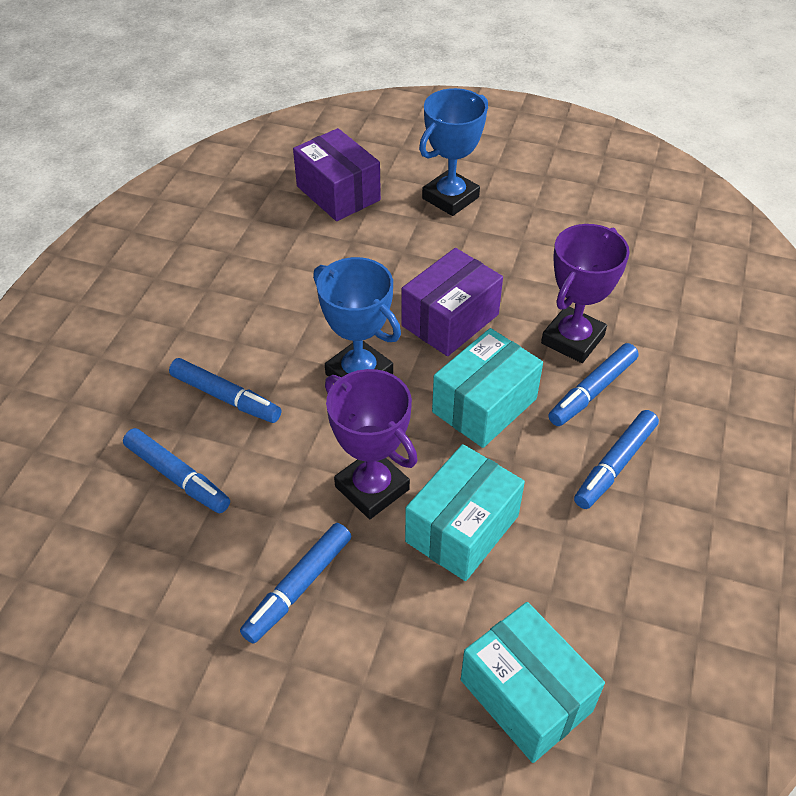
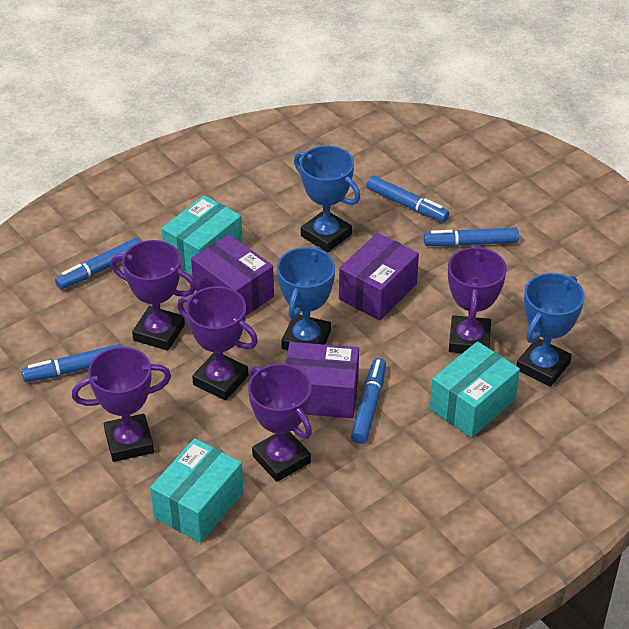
blue trophy: 2 -> 3
purple box: 2 -> 3
purple trophy: 2 -> 5

